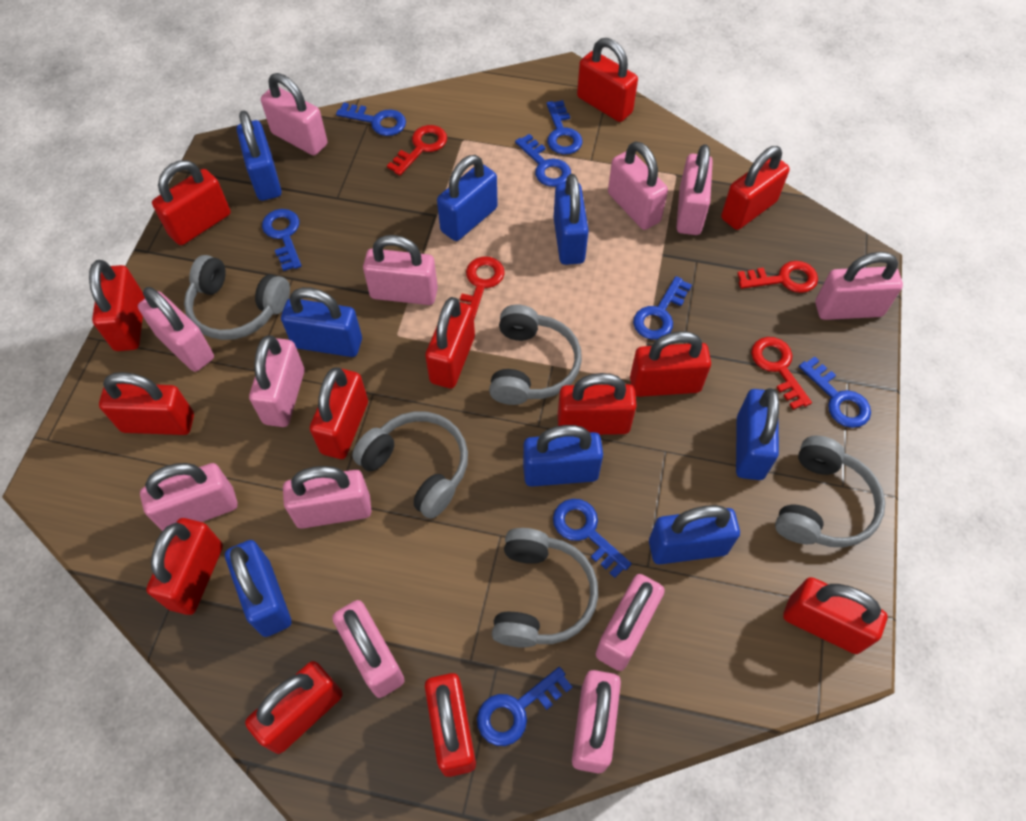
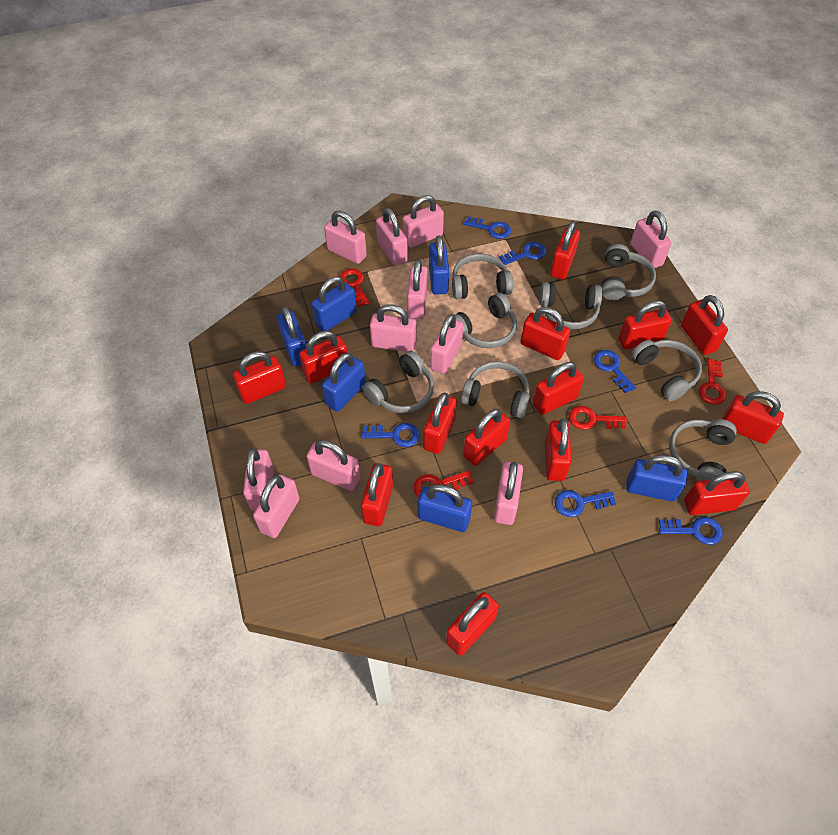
blue key: 8 -> 6
blue padlock: 8 -> 6
grey headphones: 5 -> 8
pink padlock: 12 -> 11
red padlock: 13 -> 14

